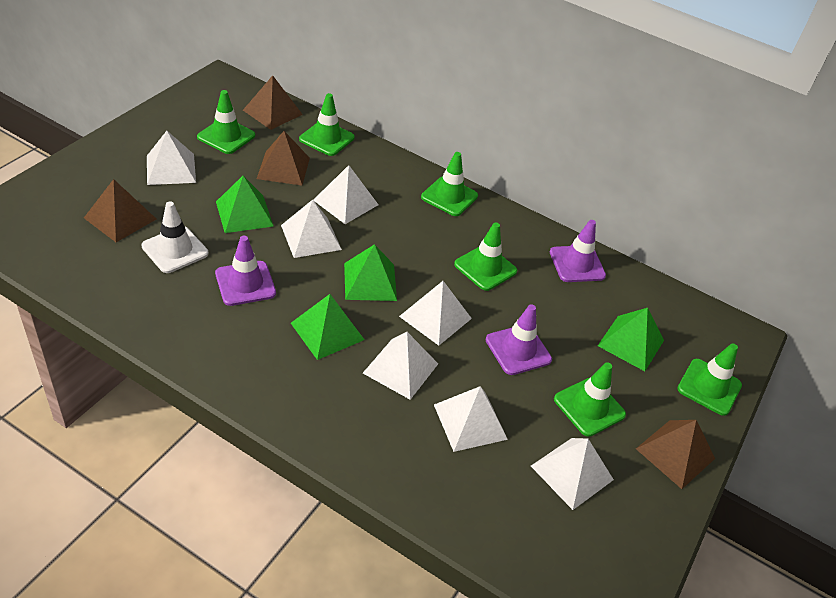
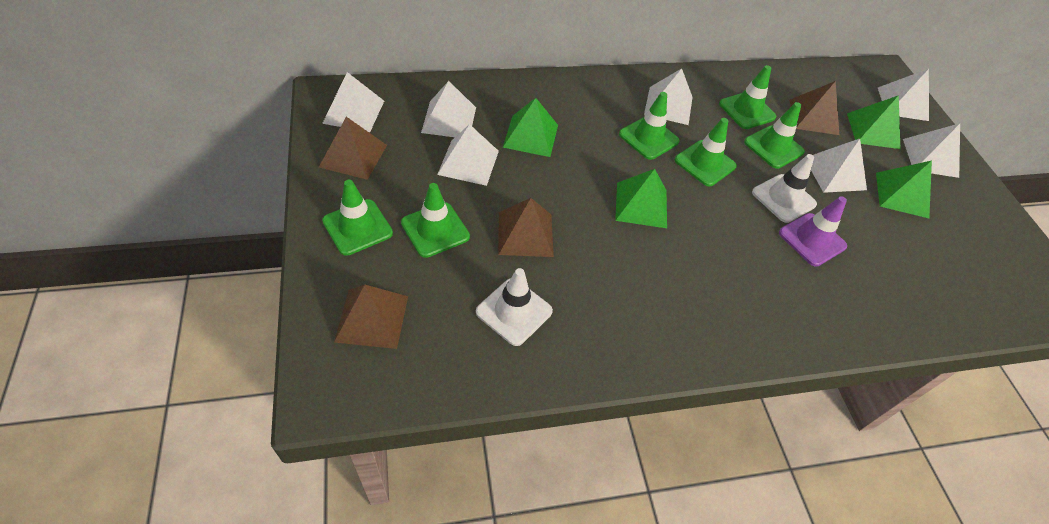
purple traffic cone: 3 -> 1
white traffic cone: 1 -> 2

